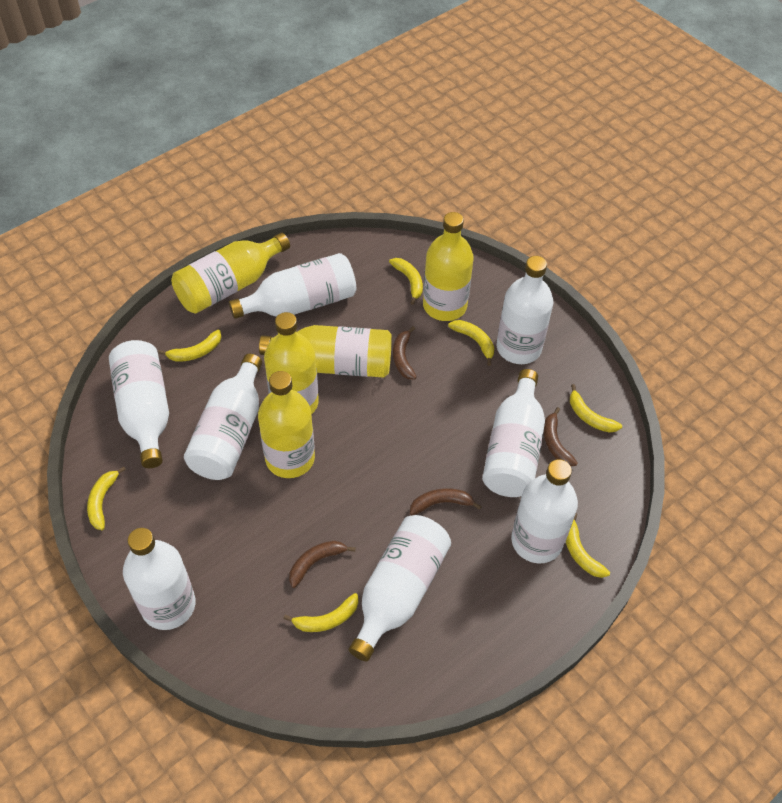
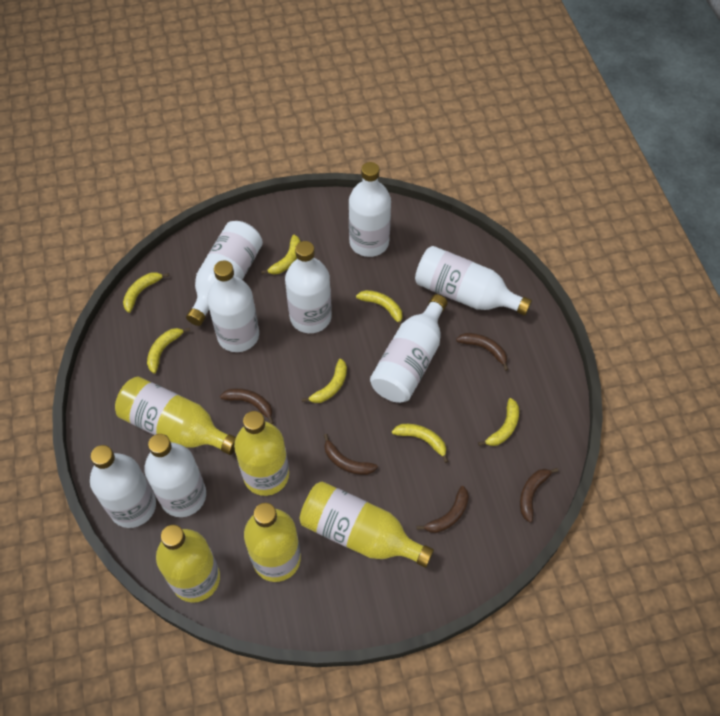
brown banana: 4 -> 5

